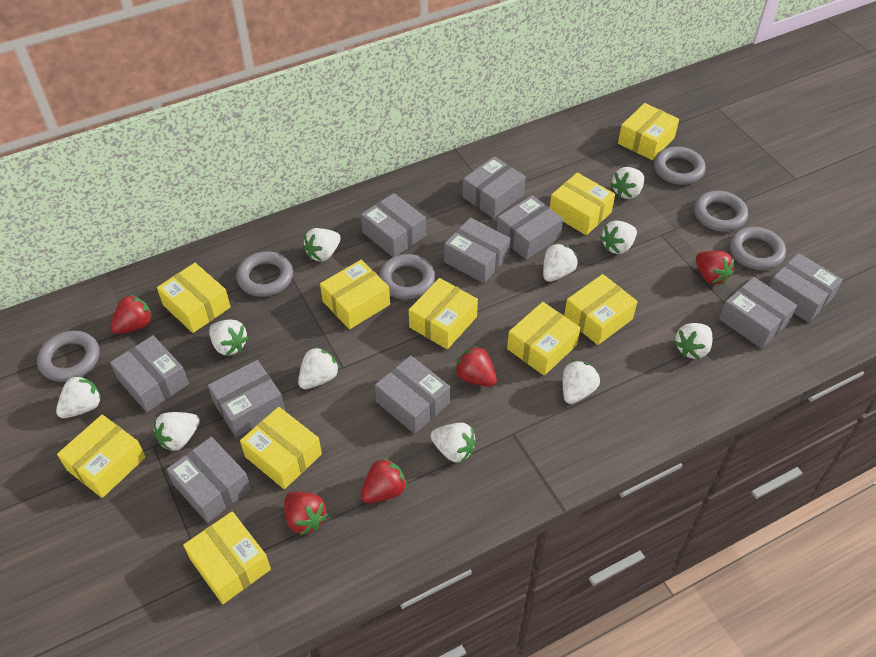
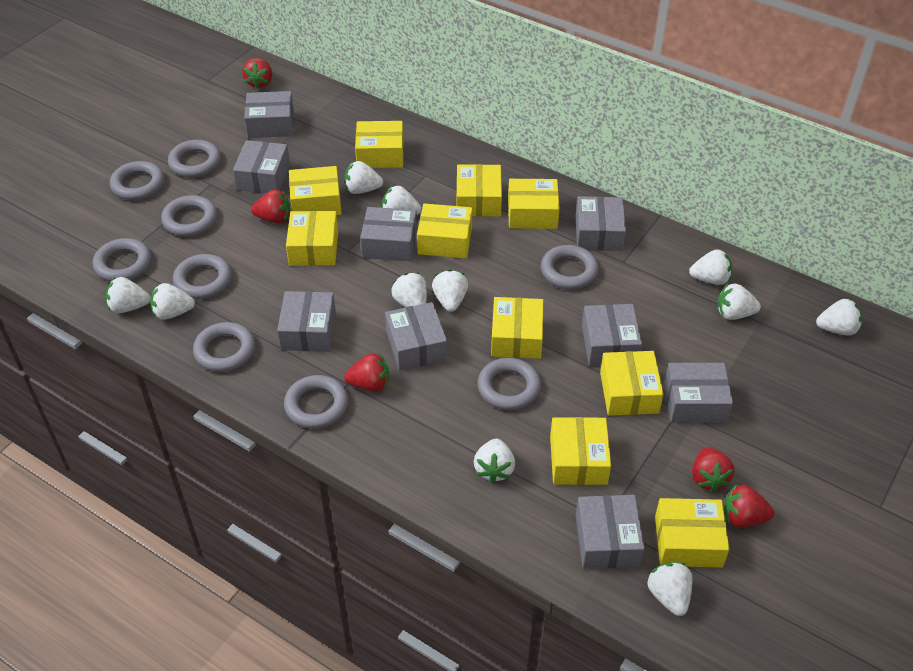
grey box: 10 -> 9
grey ring: 6 -> 9

